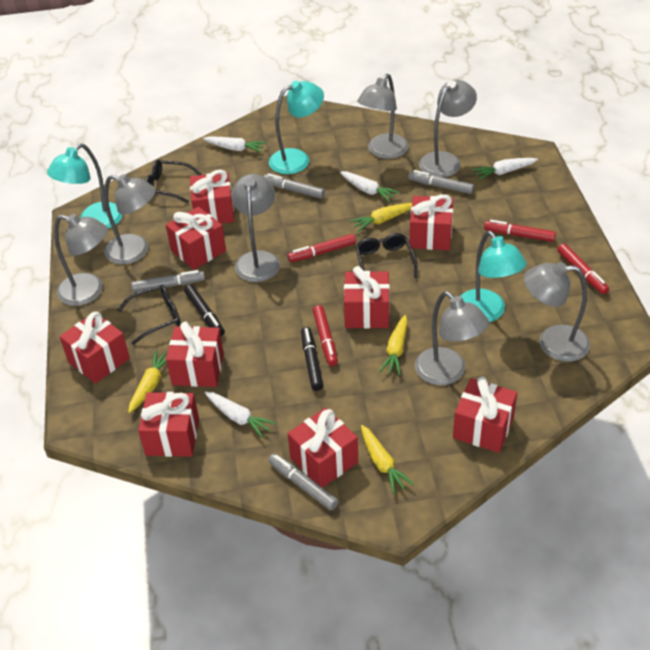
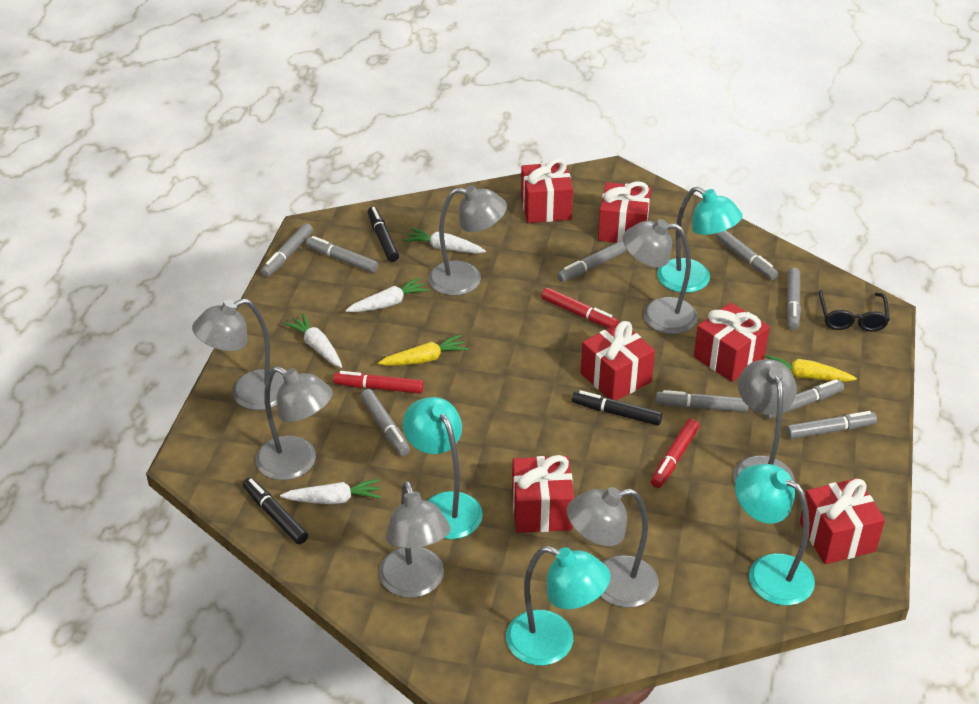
black glasses: 3 -> 1
black marker: 2 -> 3
grey marker: 4 -> 9
red gift: 9 -> 6
red marker: 4 -> 3
turquoise lamp: 3 -> 4
yellow carrot: 4 -> 2

